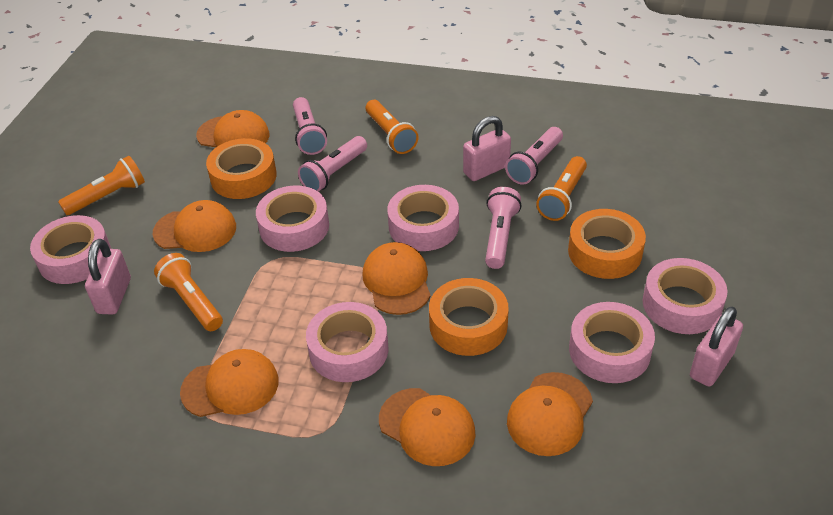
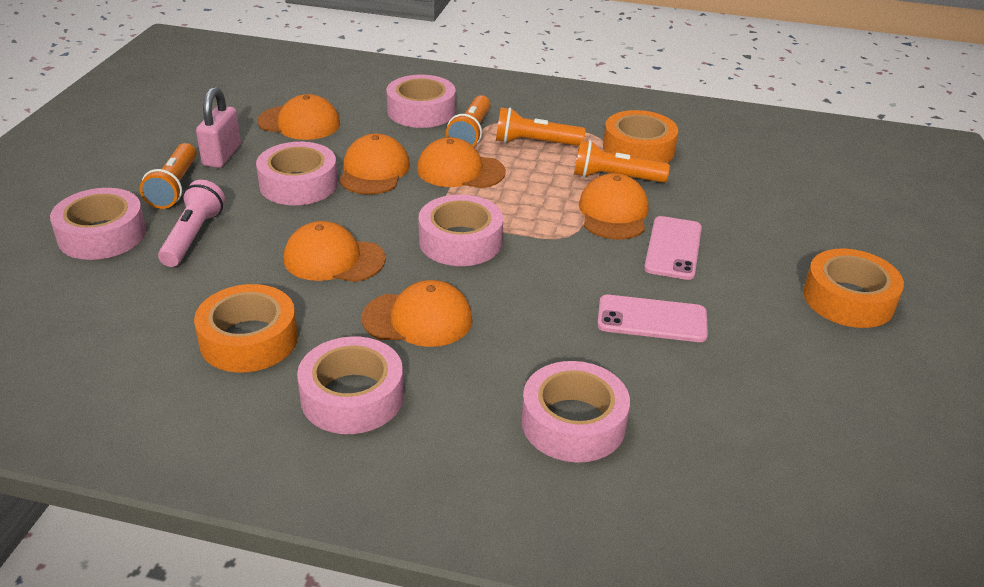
pink flashlight: 4 -> 1
pink padlock: 3 -> 1
pink phone: 0 -> 2

